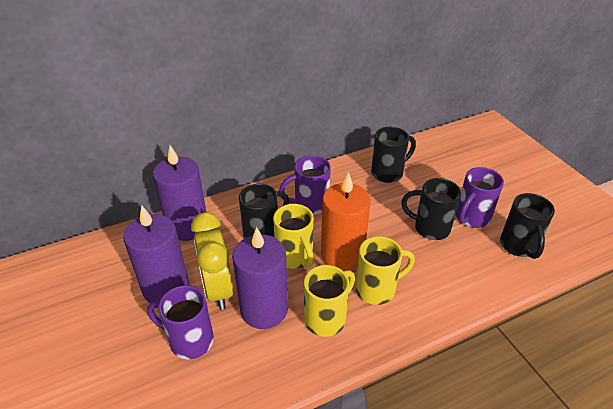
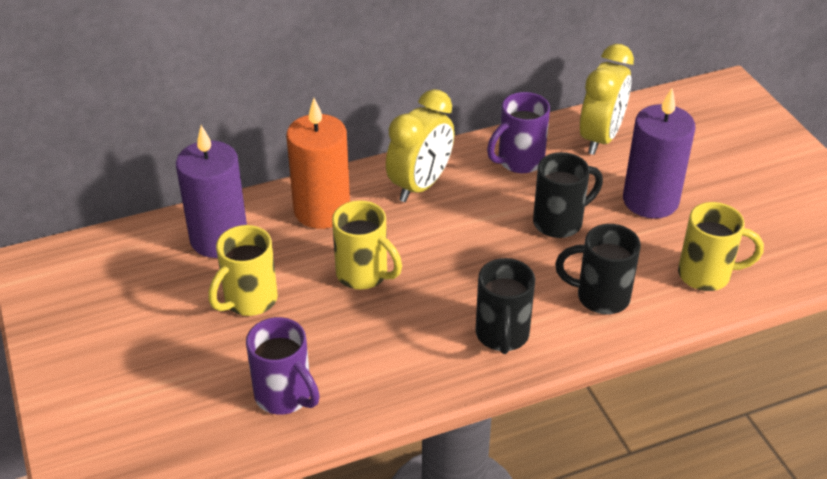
black mug: 4 -> 3
purple candle: 3 -> 2
purple mug: 3 -> 2
yellow clock: 1 -> 2

